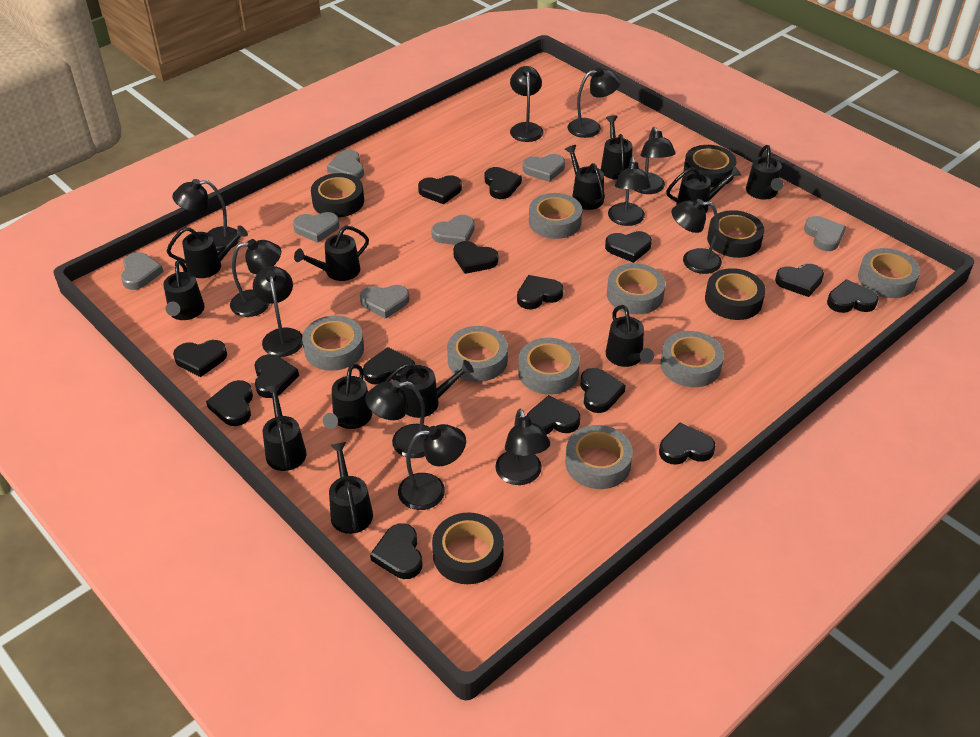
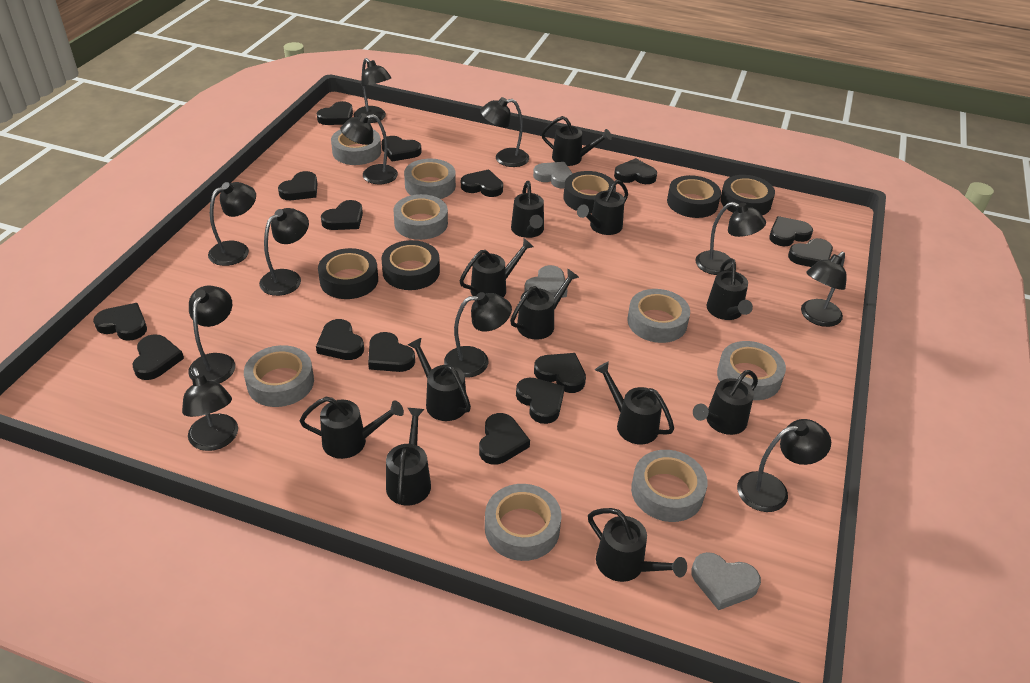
grey heart: 7 -> 3

